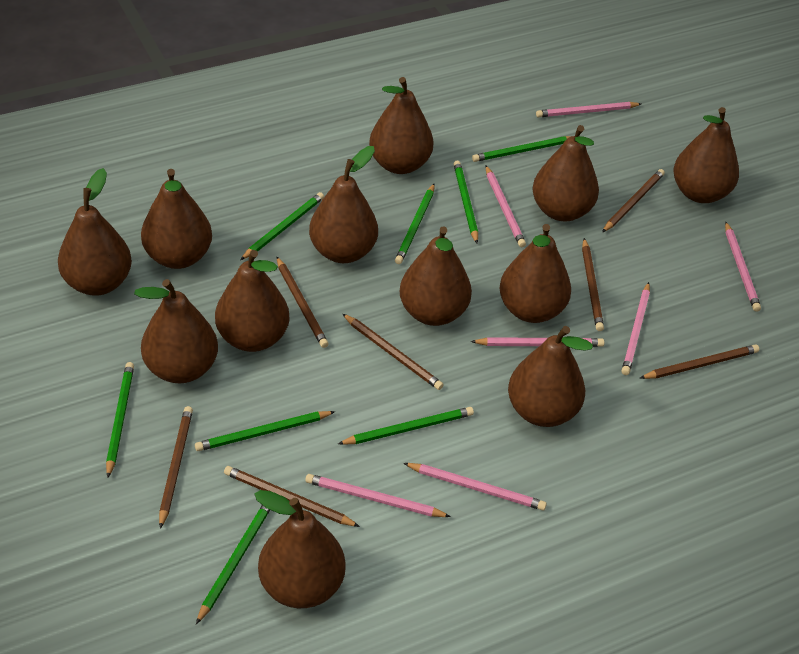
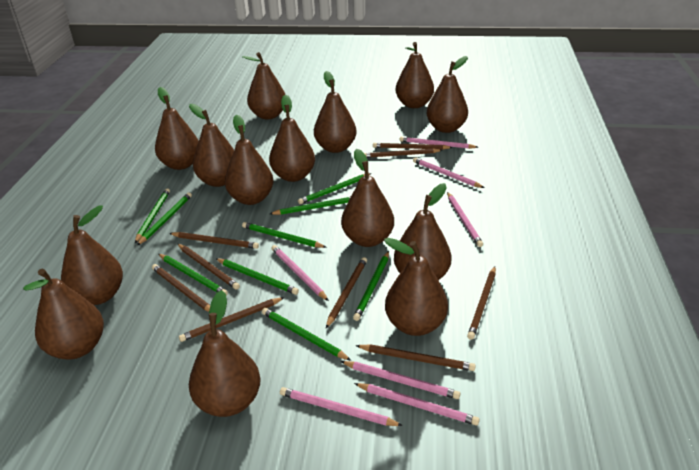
brown pear: 12 -> 14
brown pencil: 7 -> 9
green pencil: 8 -> 9

